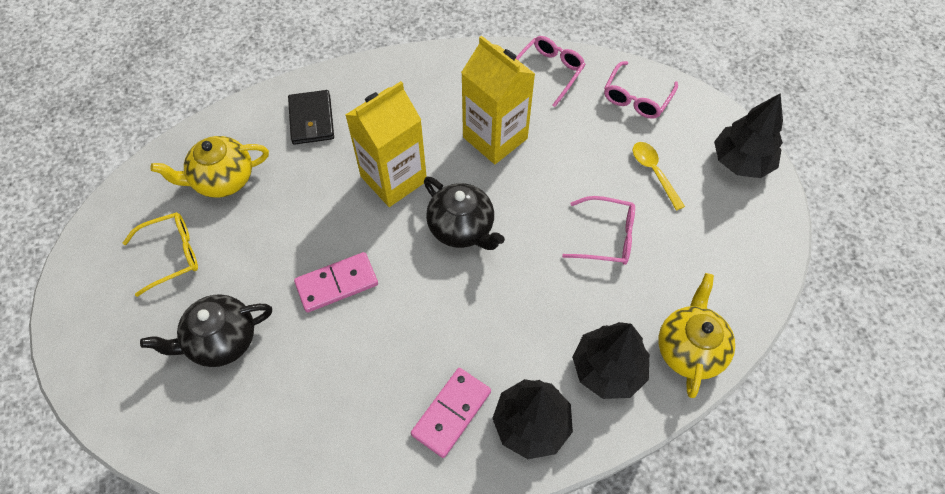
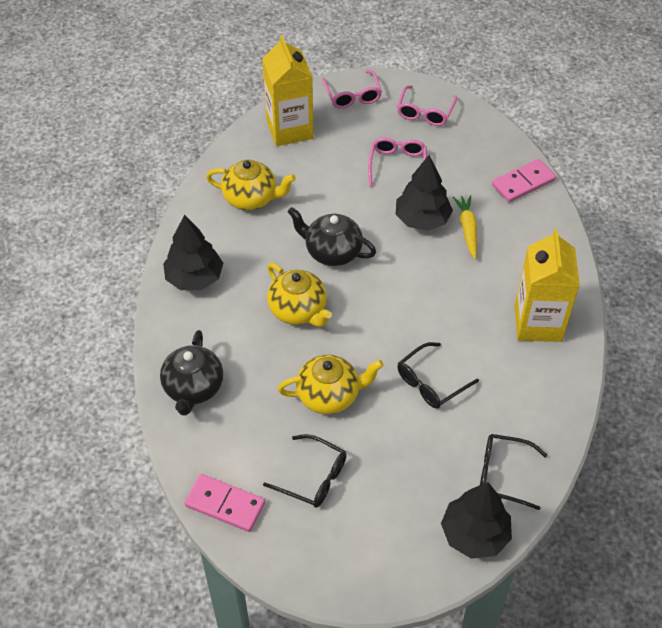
black glasses: 0 -> 3
black wallet: 1 -> 0
yellow carrot: 0 -> 1
yellow glasses: 1 -> 0
yellow spoon: 1 -> 0
yellow teapot: 2 -> 3

